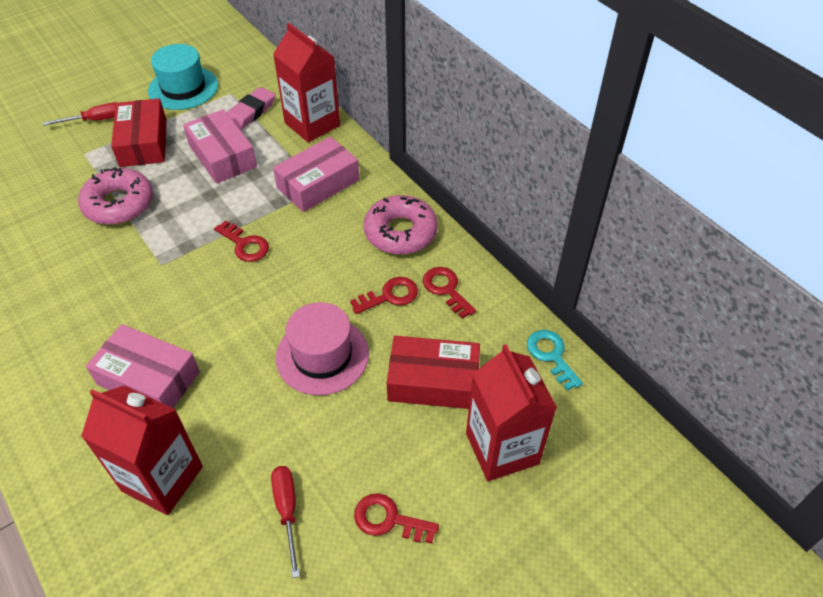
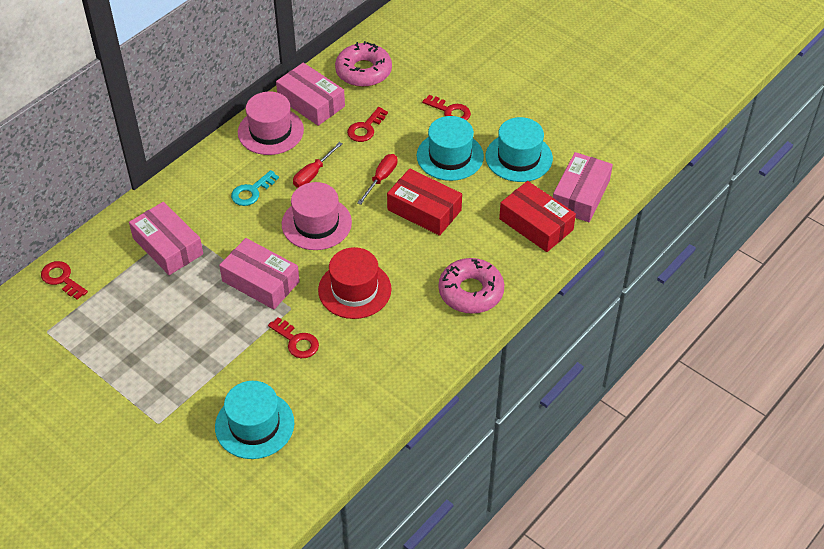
pink box: 3 -> 4
pink eraser: 1 -> 0
pink hat: 1 -> 2
red carton: 3 -> 0
red hat: 0 -> 1
turquoise hat: 1 -> 3

